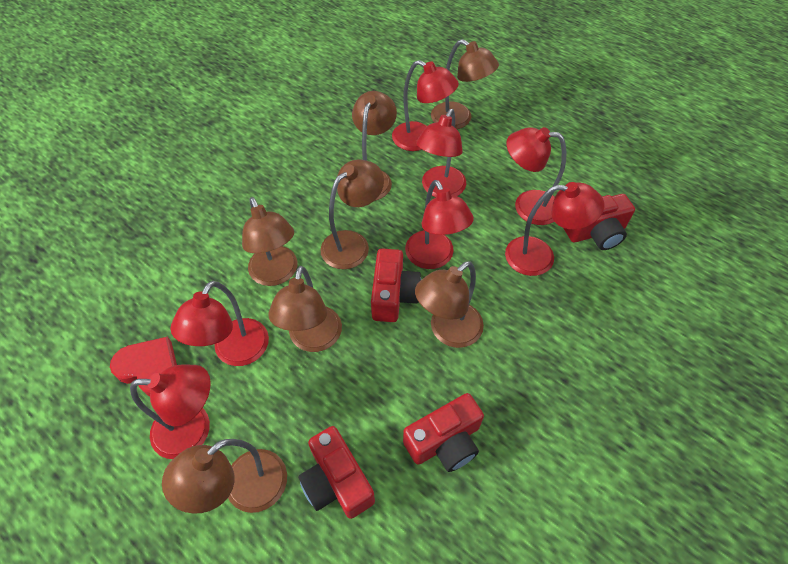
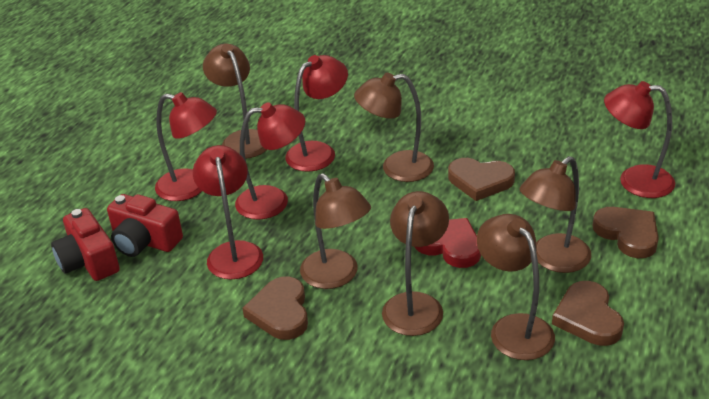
brown heart: 0 -> 4
brown lamp: 7 -> 6
red camera: 4 -> 2
red lamp: 7 -> 5

